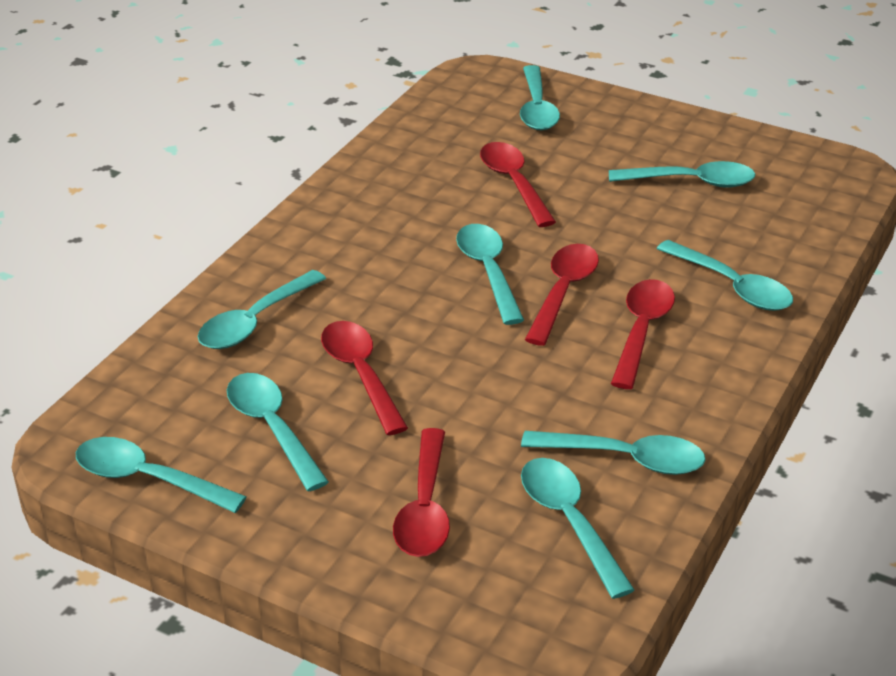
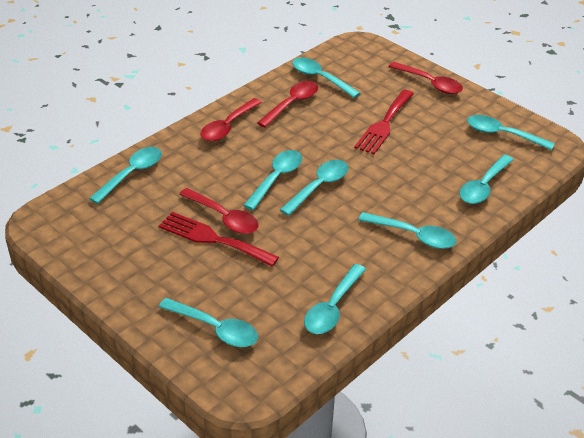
red fork: 0 -> 2
red spoon: 5 -> 4

